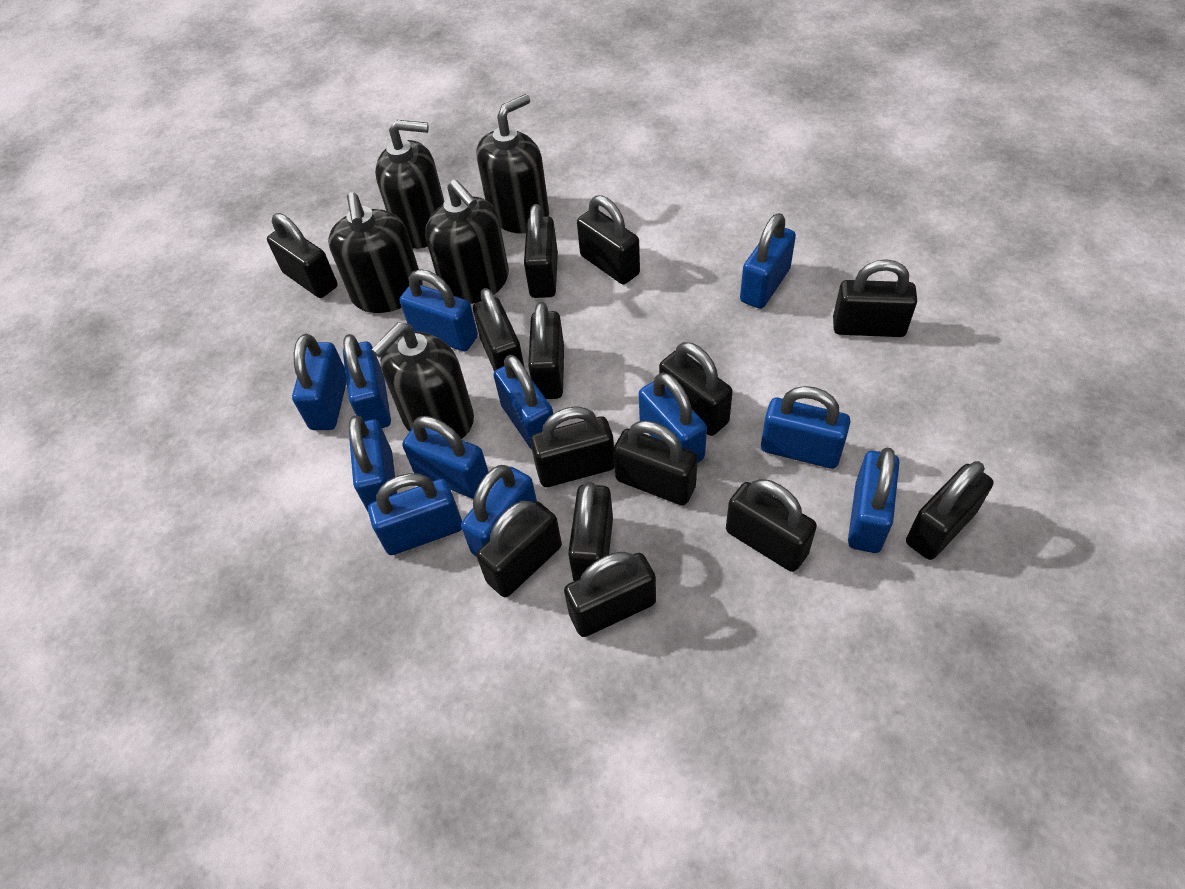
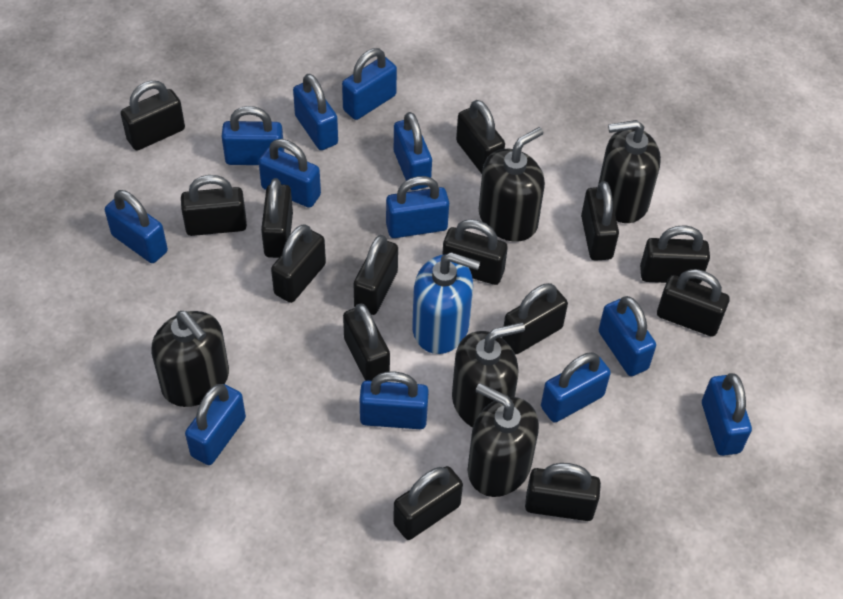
blue soap dispenser: 0 -> 1

